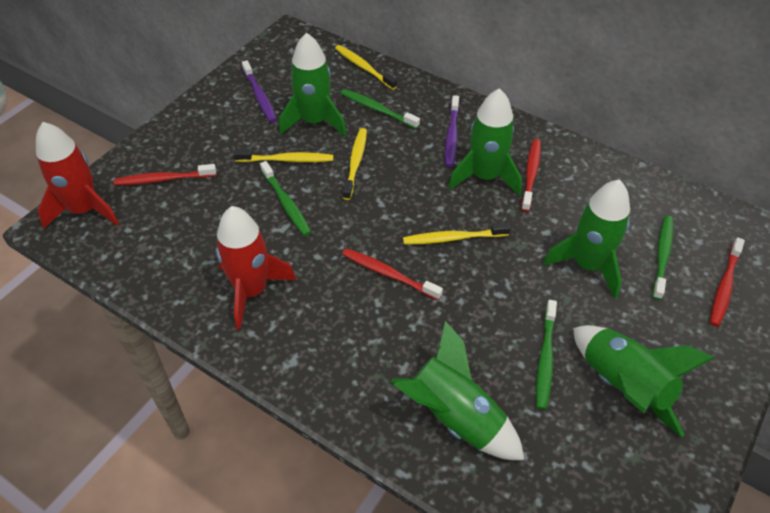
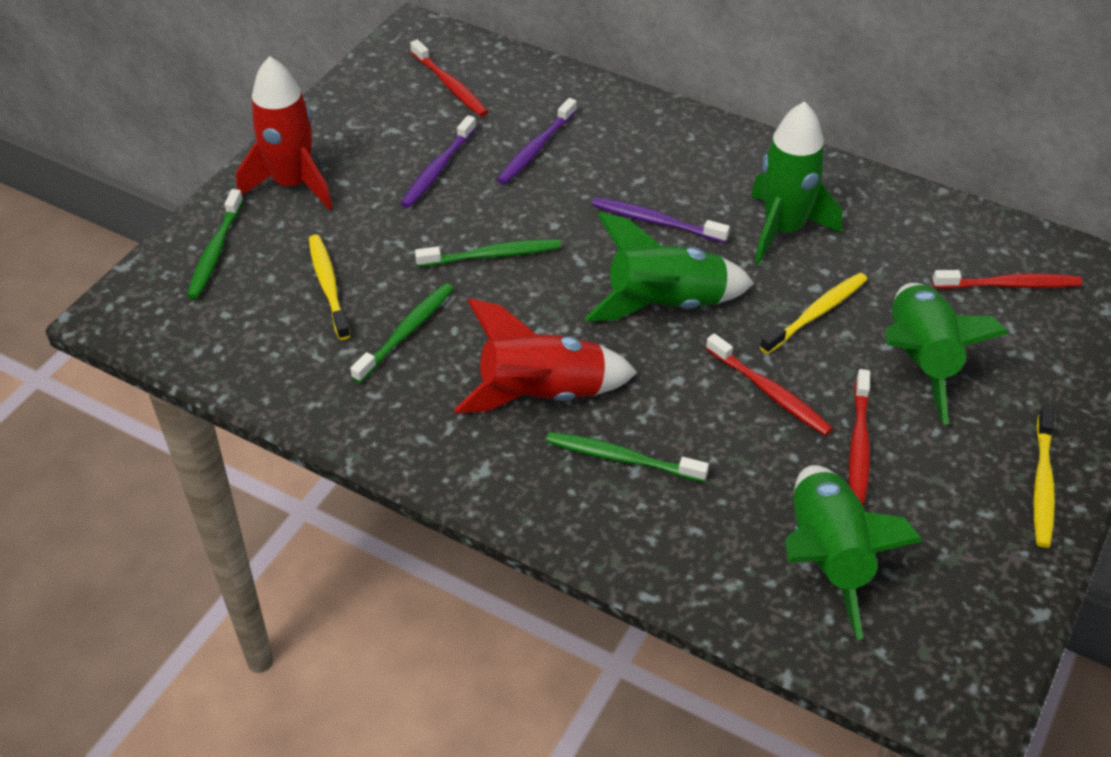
green rocket: 5 -> 4
purple toothbrush: 2 -> 3
yellow toothbrush: 4 -> 3

